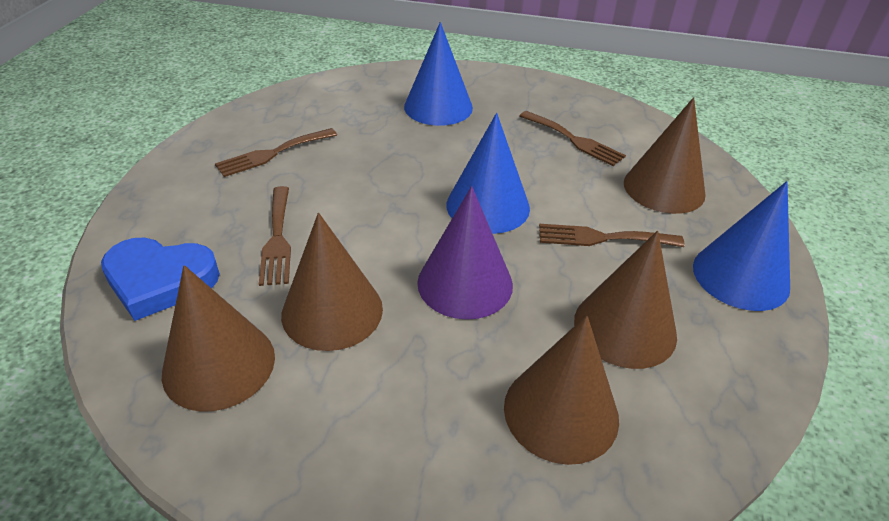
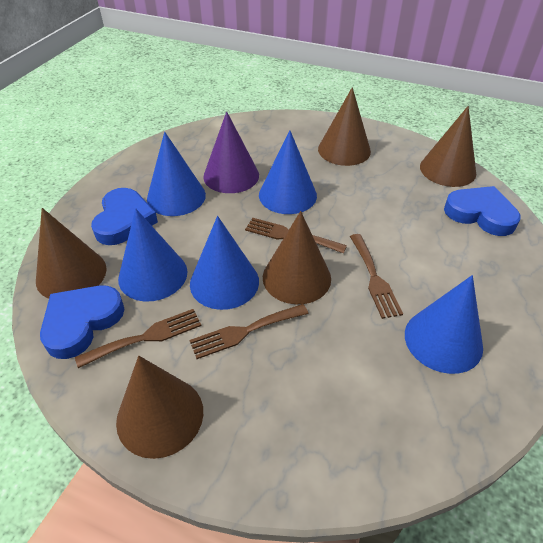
blue cone: 3 -> 5
blue heart: 1 -> 3

